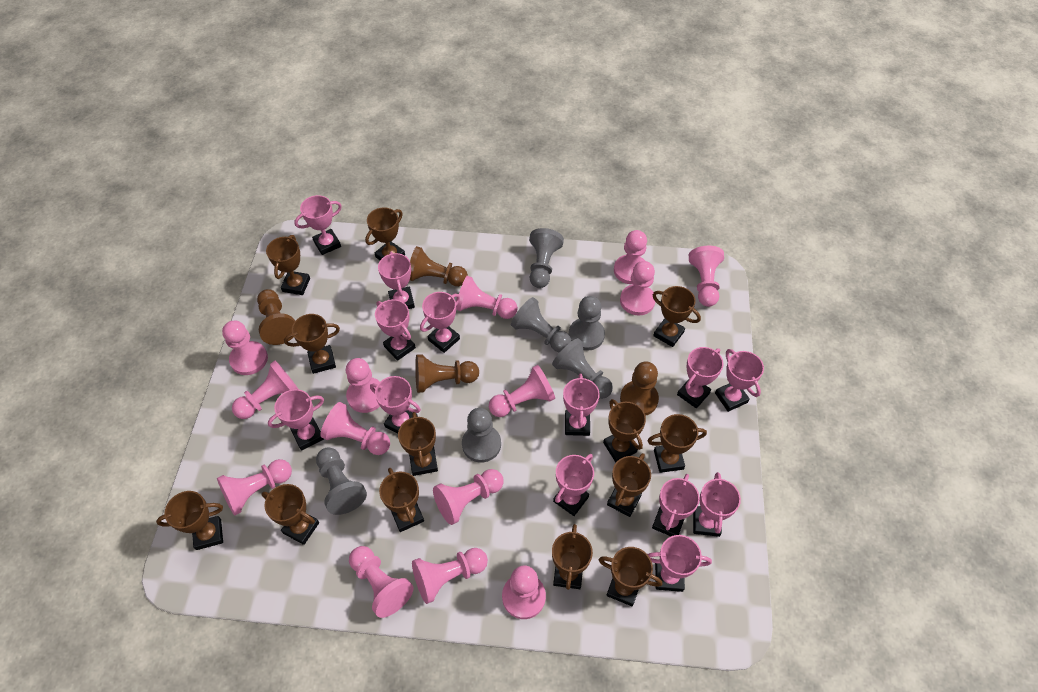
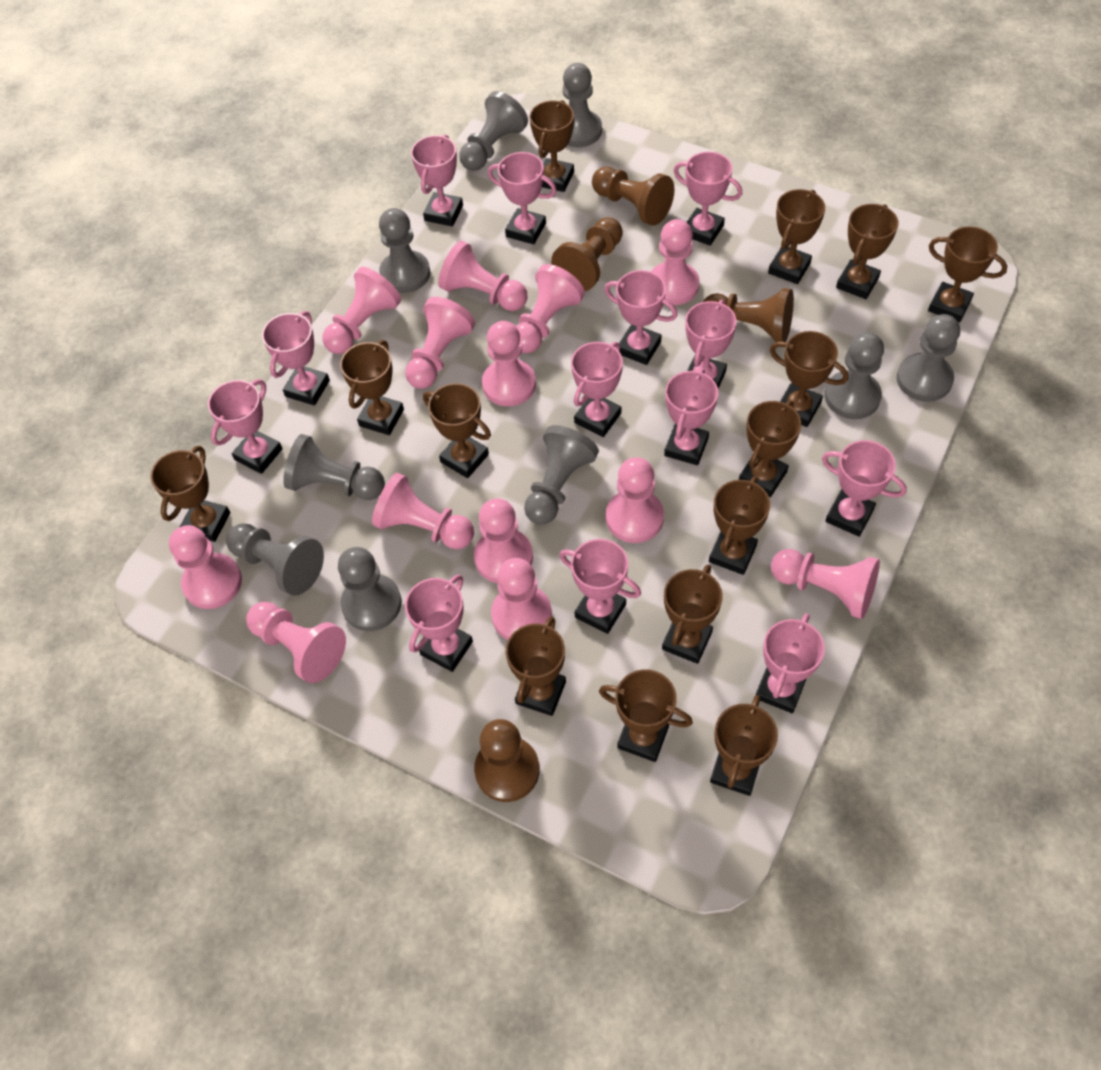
brown trophy: 13 -> 14
grey pawn: 6 -> 9
pink pawn: 14 -> 13

